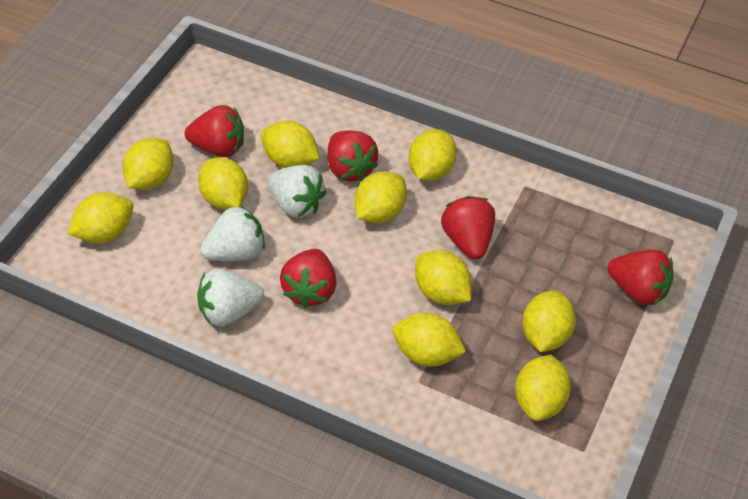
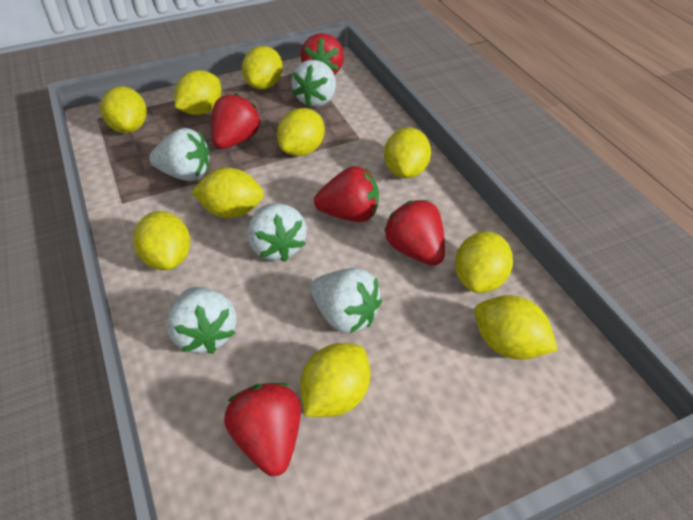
white strawberry: 3 -> 5

